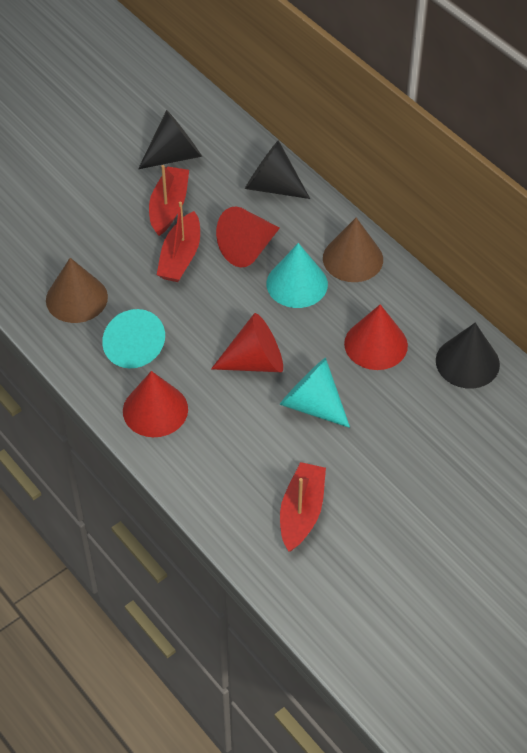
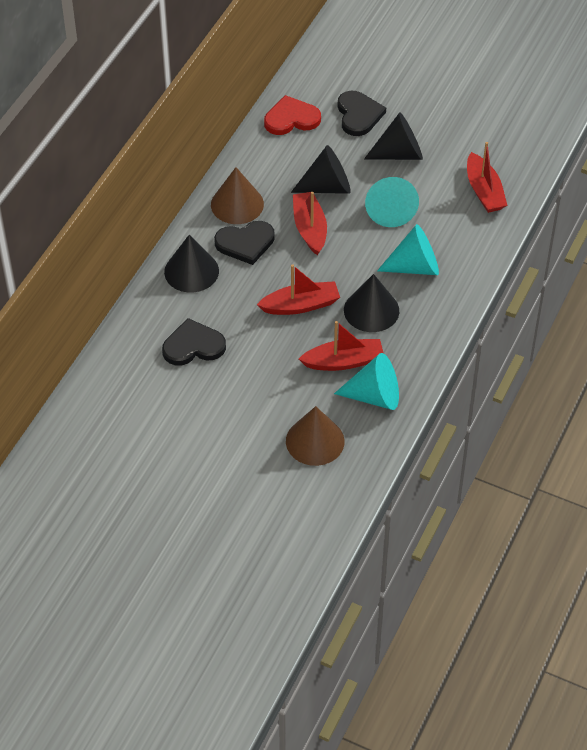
black cone: 3 -> 4
black heart: 0 -> 3
red boat: 3 -> 4
red cone: 4 -> 0
red heart: 0 -> 1

